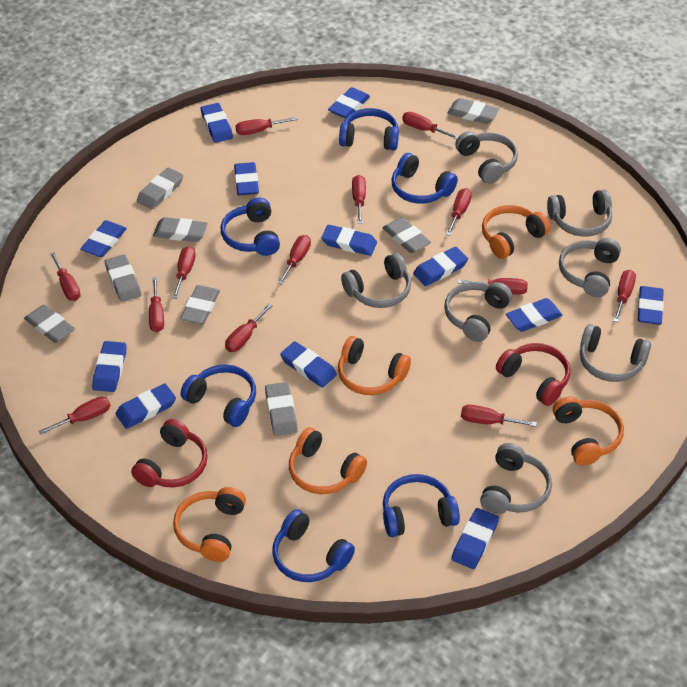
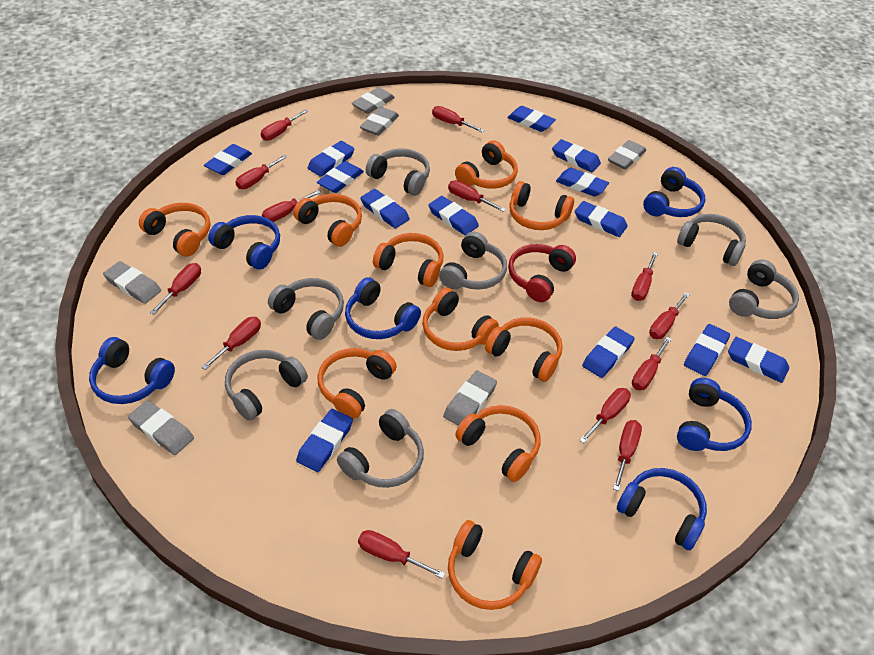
blue eraser: 12 -> 13
grey eraser: 8 -> 6
orange headphones: 5 -> 10
red headphones: 2 -> 1

